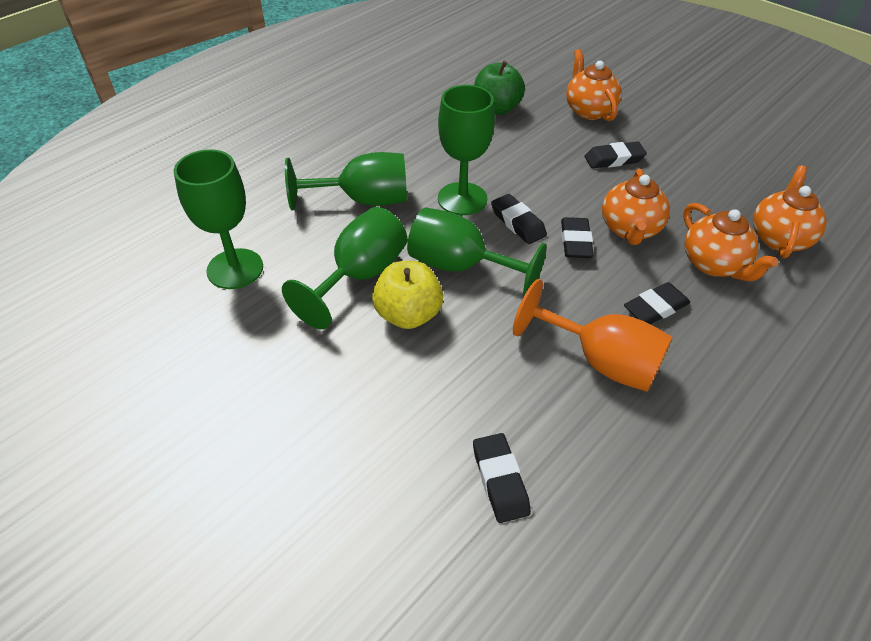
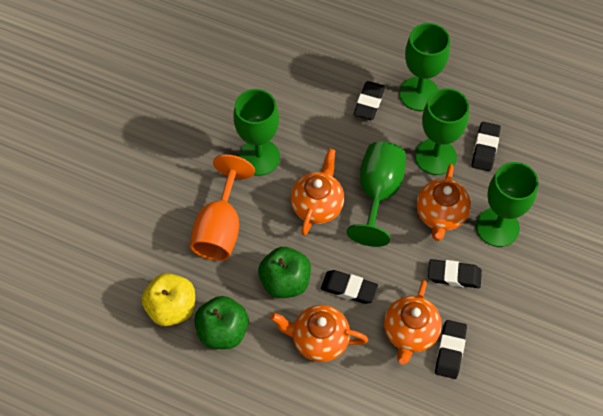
green apple: 1 -> 2

